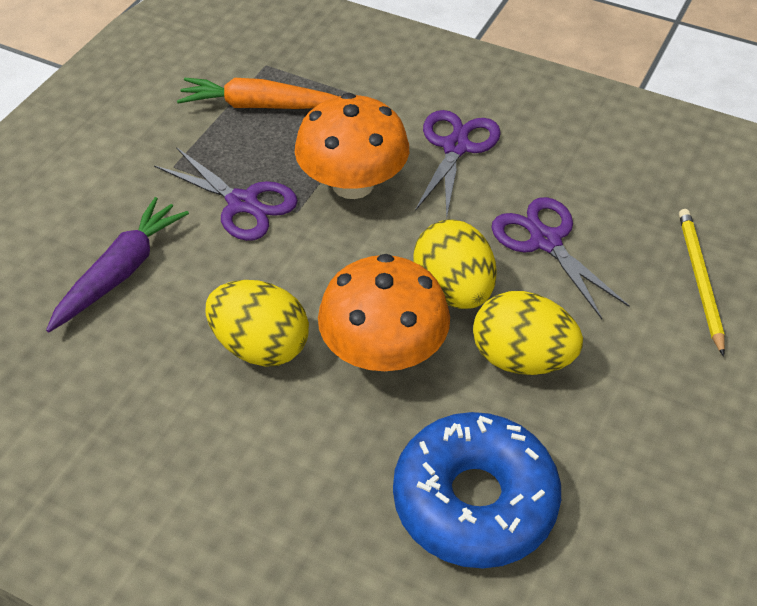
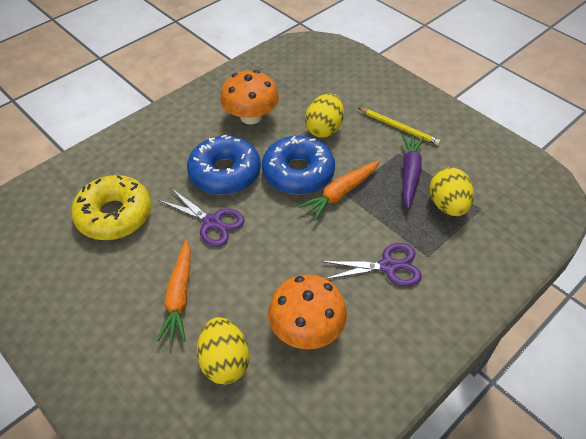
blue donut: 1 -> 2
orange carrot: 1 -> 2
purple scissors: 3 -> 2
yellow donut: 0 -> 1

